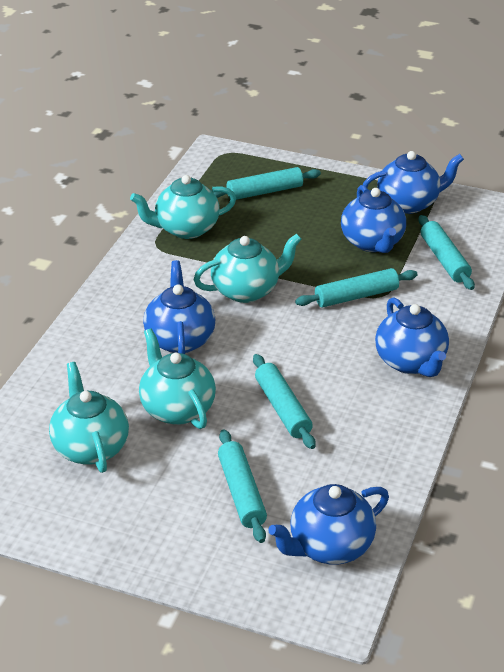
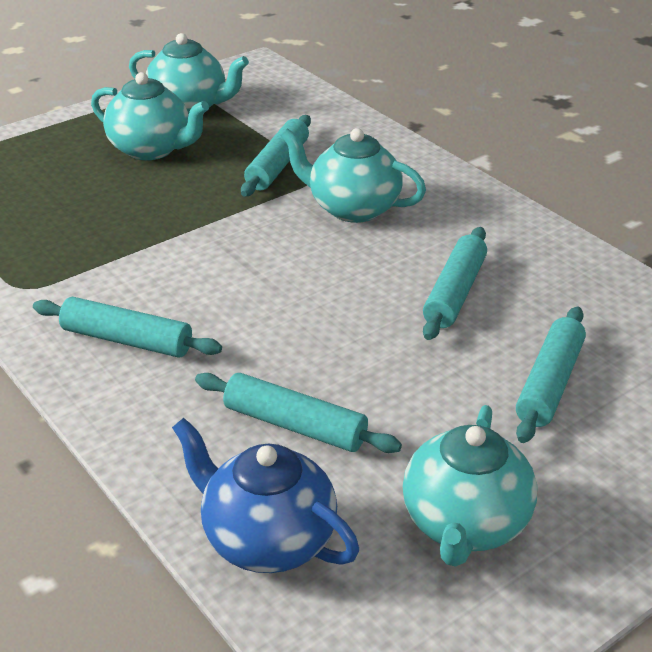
blue teapot: 5 -> 1

